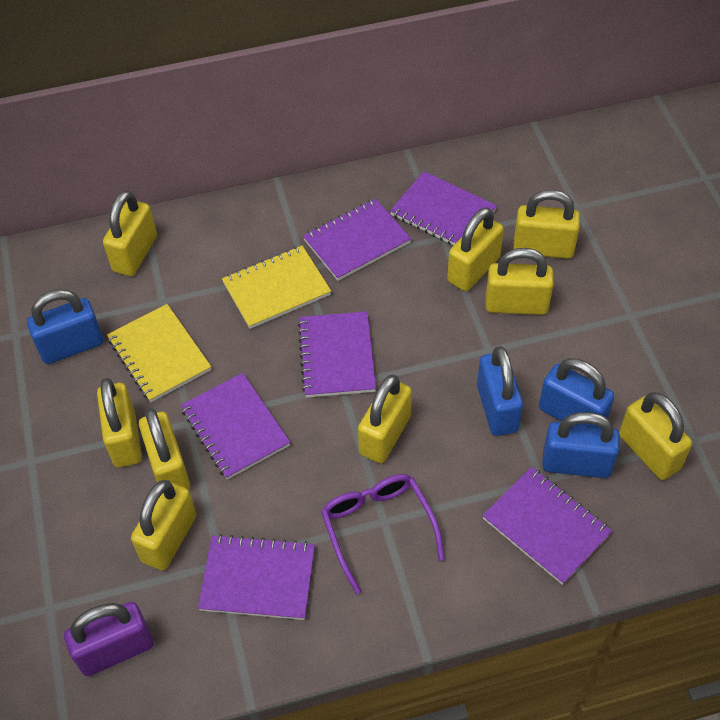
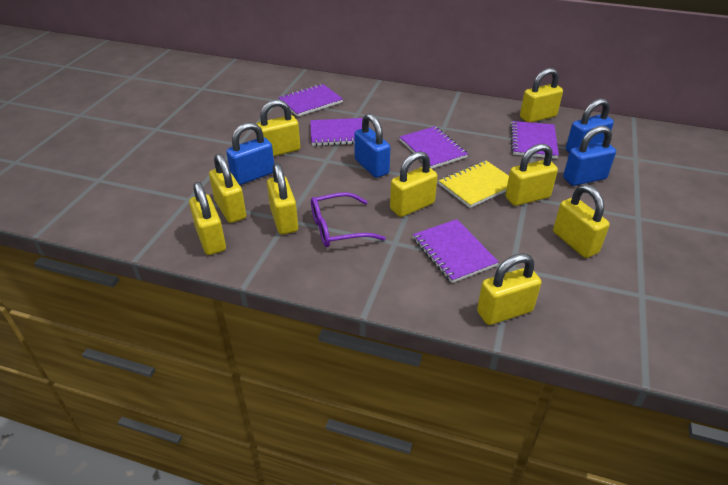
purple notebook: 6 -> 5
purple padlock: 1 -> 0
yellow notebook: 2 -> 1

